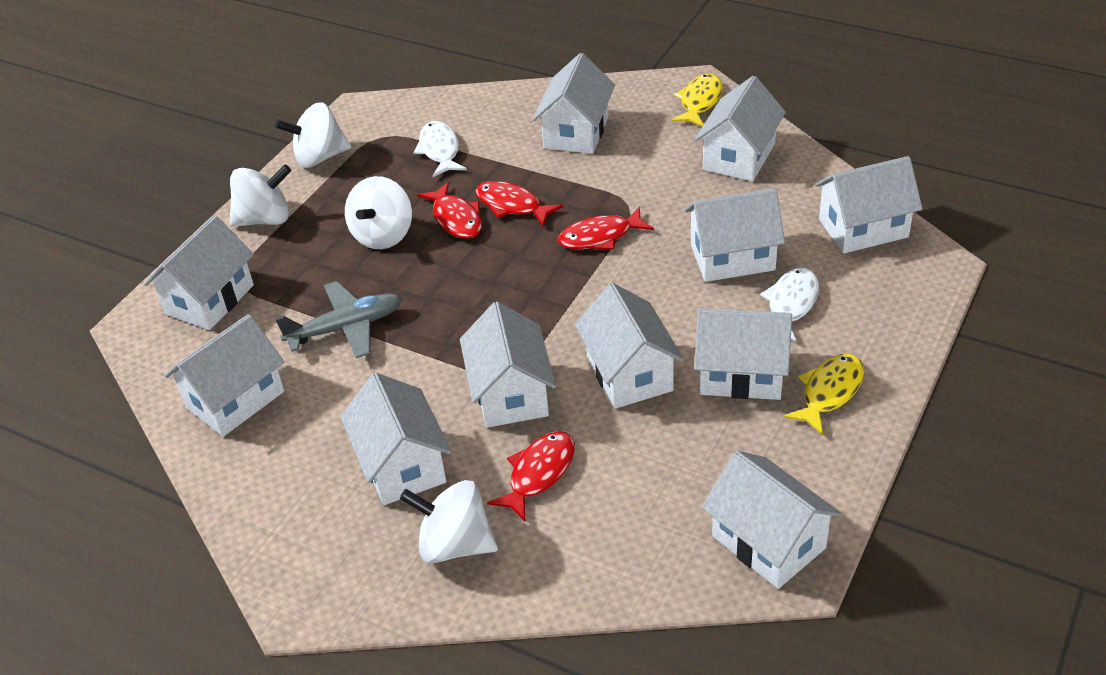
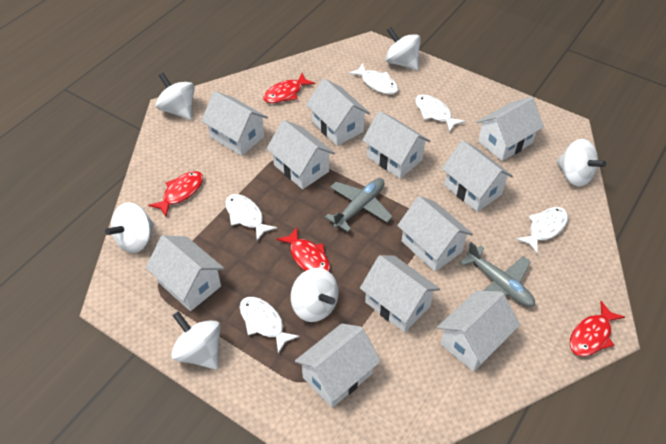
grey plane: 1 -> 2
white fish: 2 -> 5
white spinning top: 4 -> 6
yellow fish: 2 -> 0

